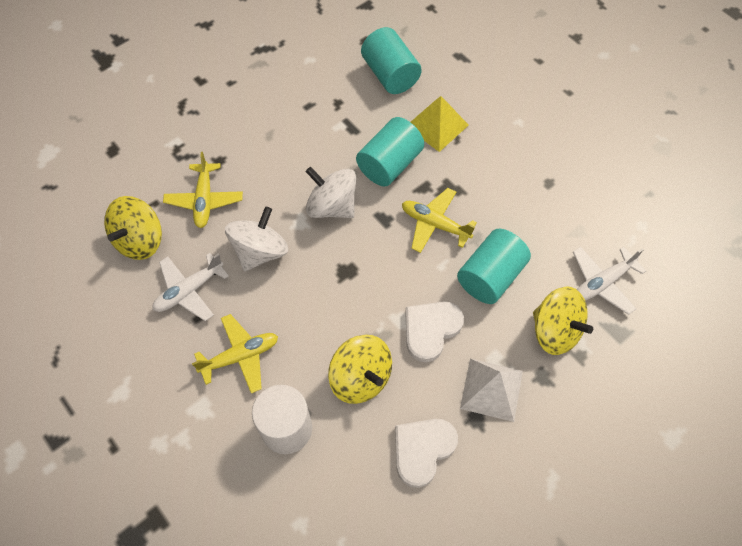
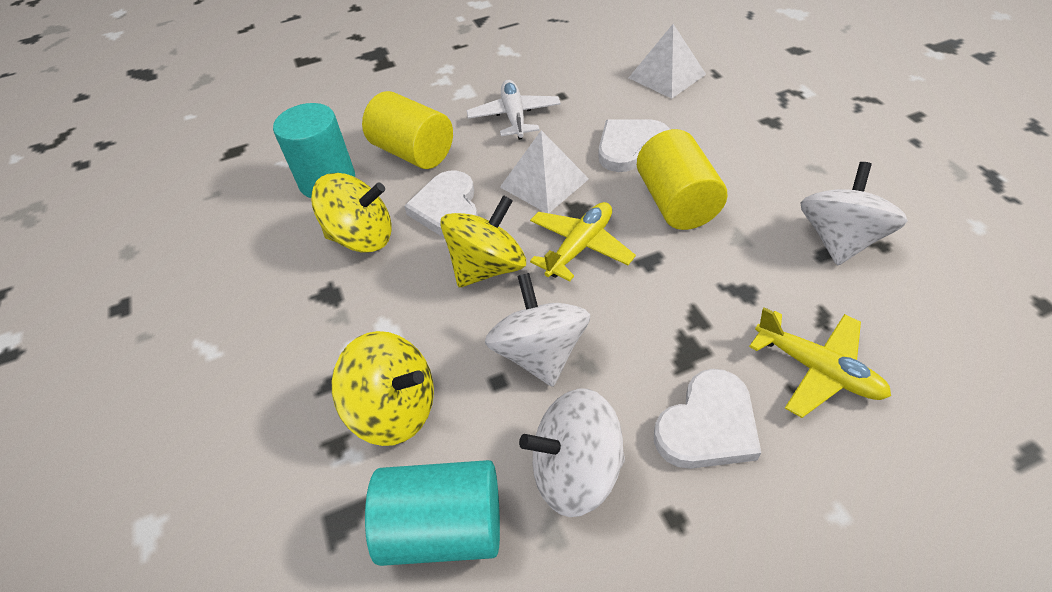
turquoise cylinder: 3 -> 2
white cylinder: 1 -> 0
white heart: 2 -> 3
white plane: 2 -> 1
white pyramid: 1 -> 2
white spinning top: 2 -> 3
yellow cylinder: 0 -> 2
yellow plane: 3 -> 2
yellow pyramid: 1 -> 0

